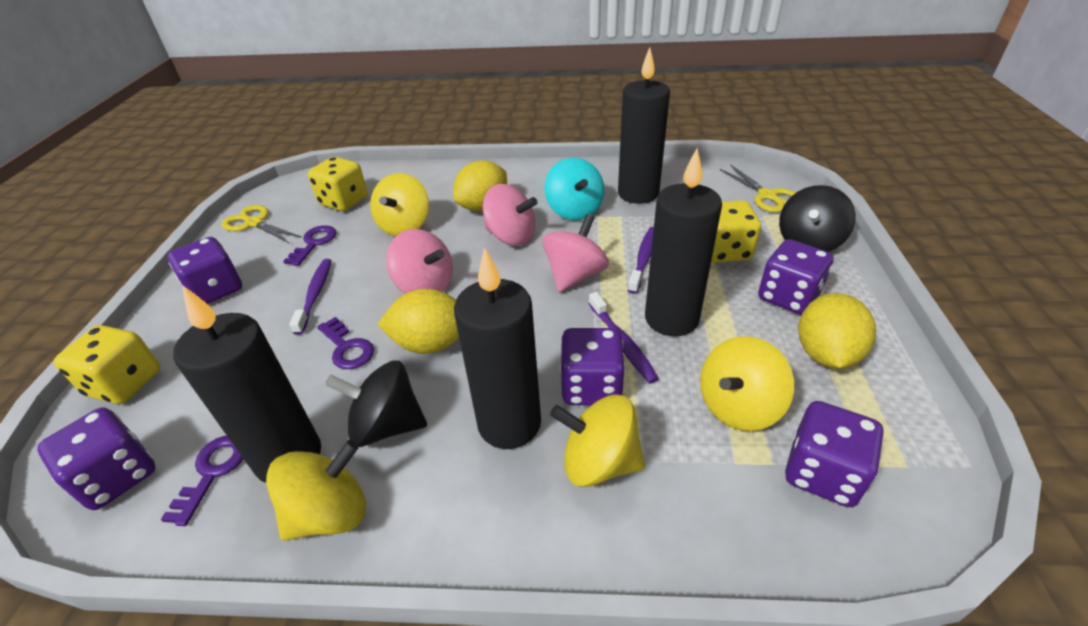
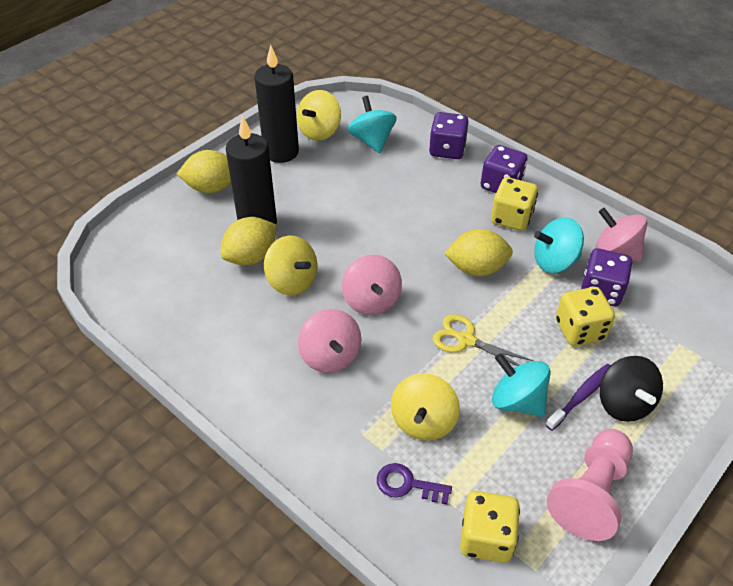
black candle: 4 -> 2
black spinning top: 2 -> 1
pink pawn: 0 -> 1
purple dice: 5 -> 3
purple key: 3 -> 1
purple toothbrush: 3 -> 1
turquoise spinning top: 1 -> 3
yellow scissors: 2 -> 1
yellow spinning top: 4 -> 3

